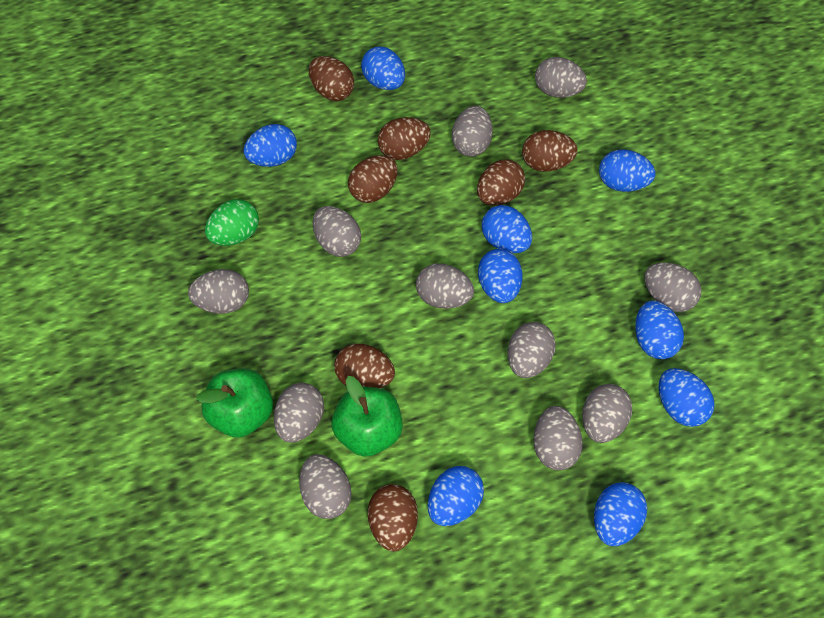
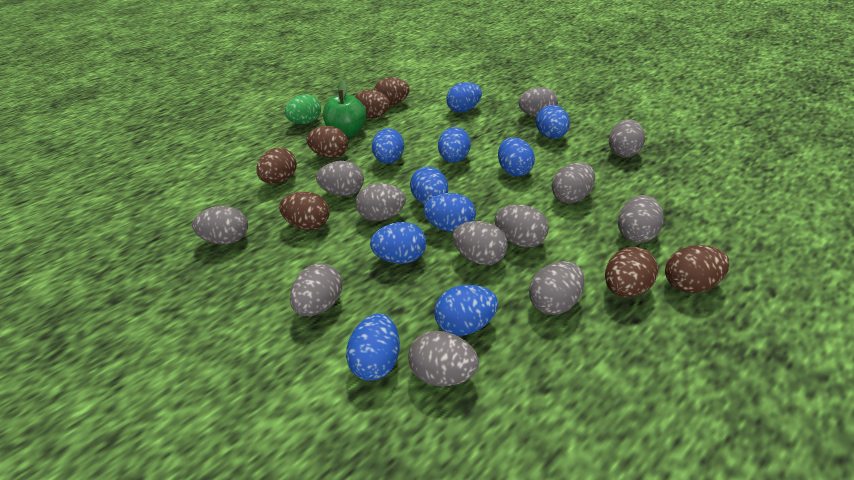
blue egg: 9 -> 10
green apple: 2 -> 1
grey egg: 11 -> 12

